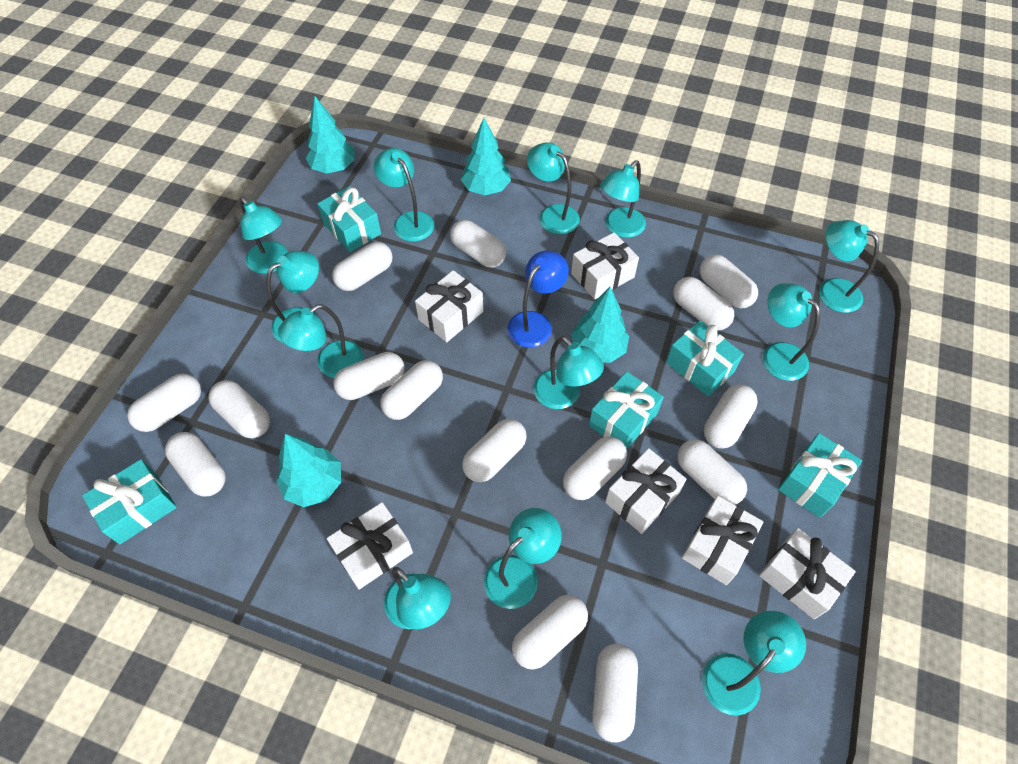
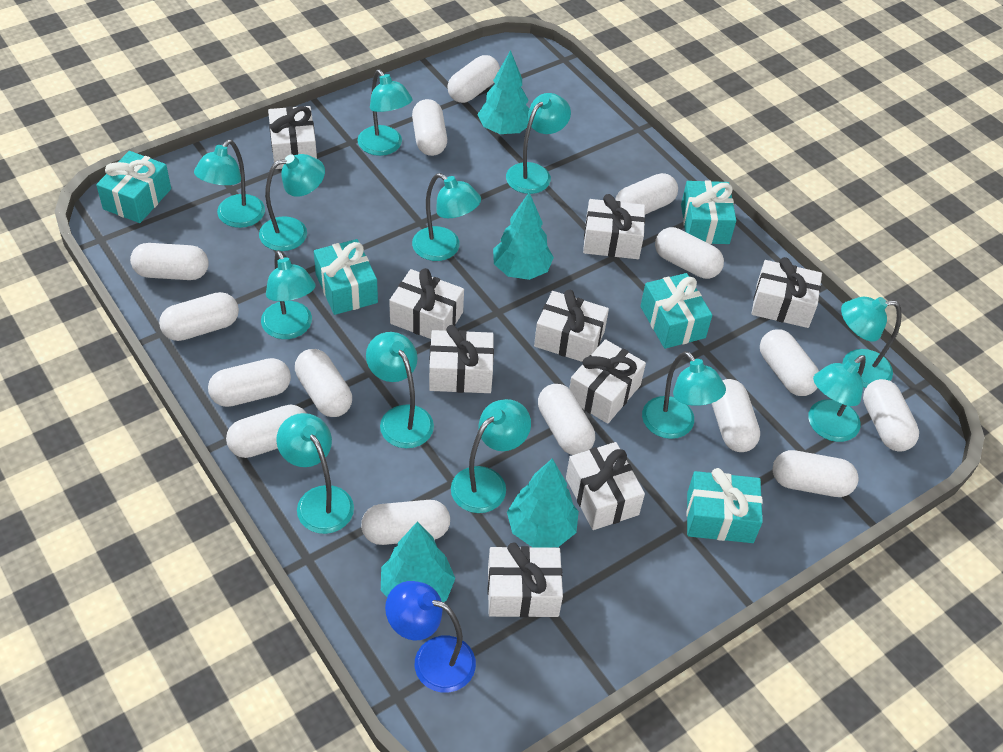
white gift: 6 -> 9

